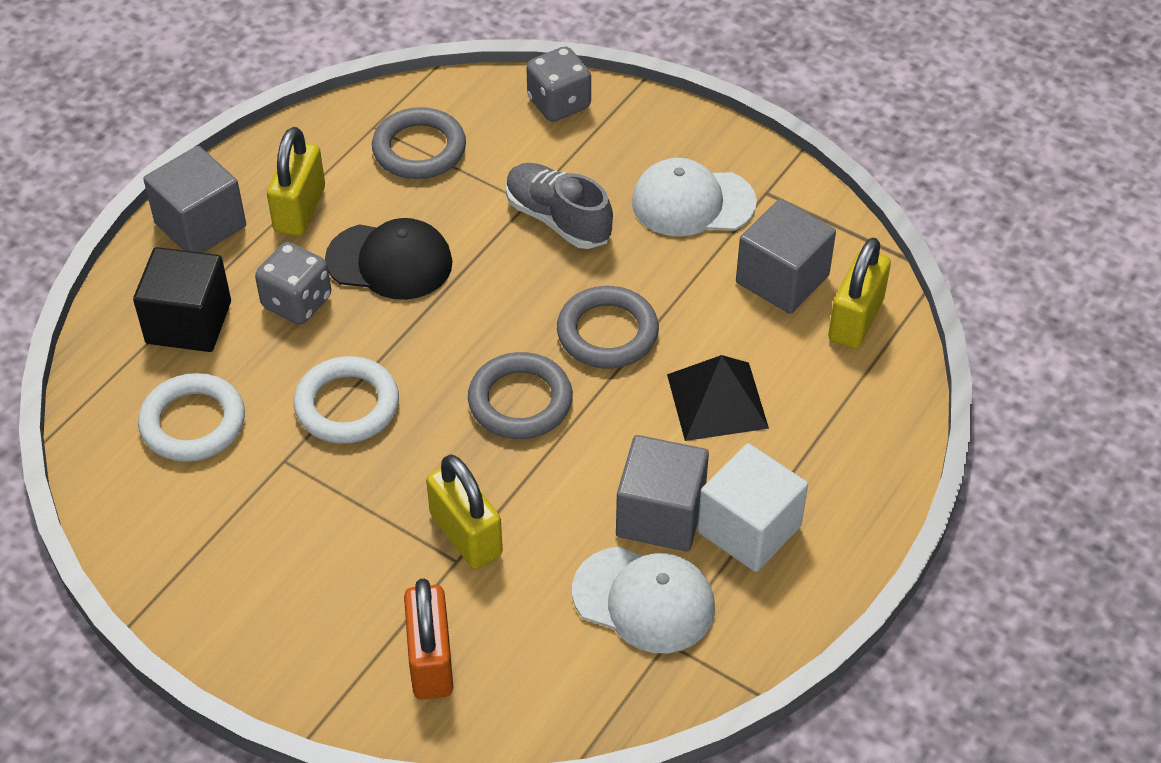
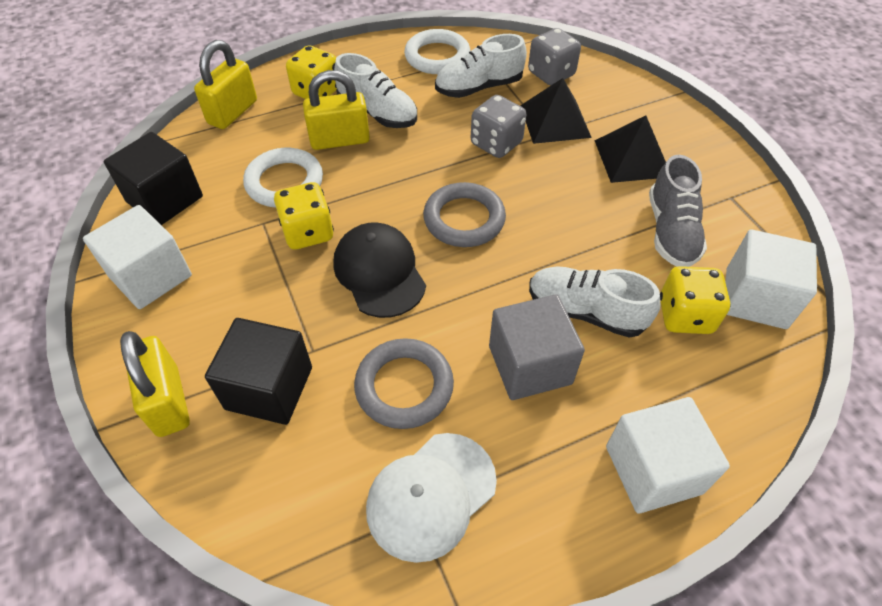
black cube: 1 -> 2
black pyramid: 1 -> 2
grey cube: 3 -> 1
grey ring: 3 -> 2
orange padlock: 1 -> 0
white cap: 2 -> 1
white cube: 1 -> 3
white shoe: 0 -> 3
yellow dice: 0 -> 3

